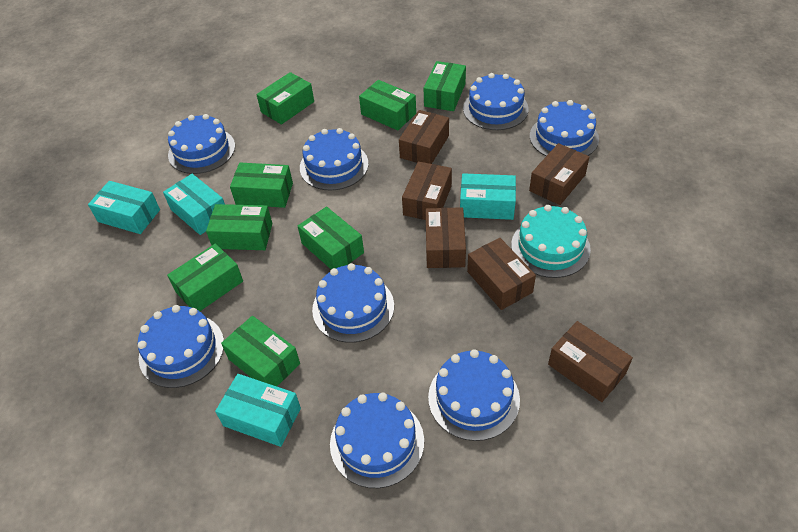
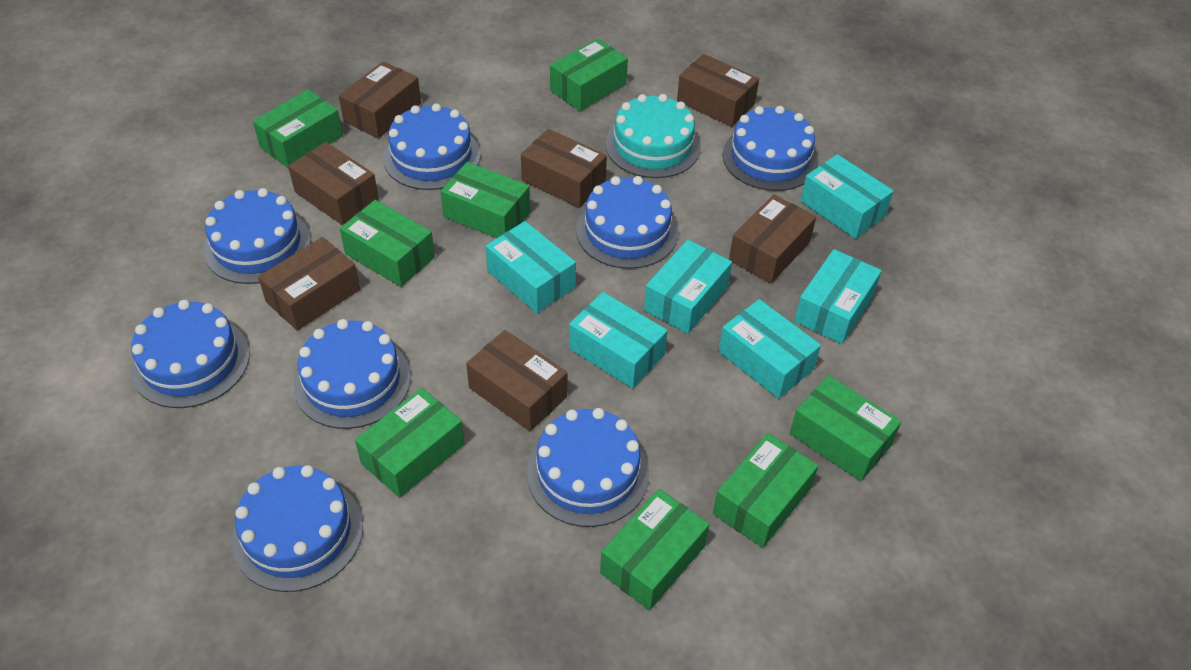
brown box: 6 -> 7
turquoise box: 4 -> 6

